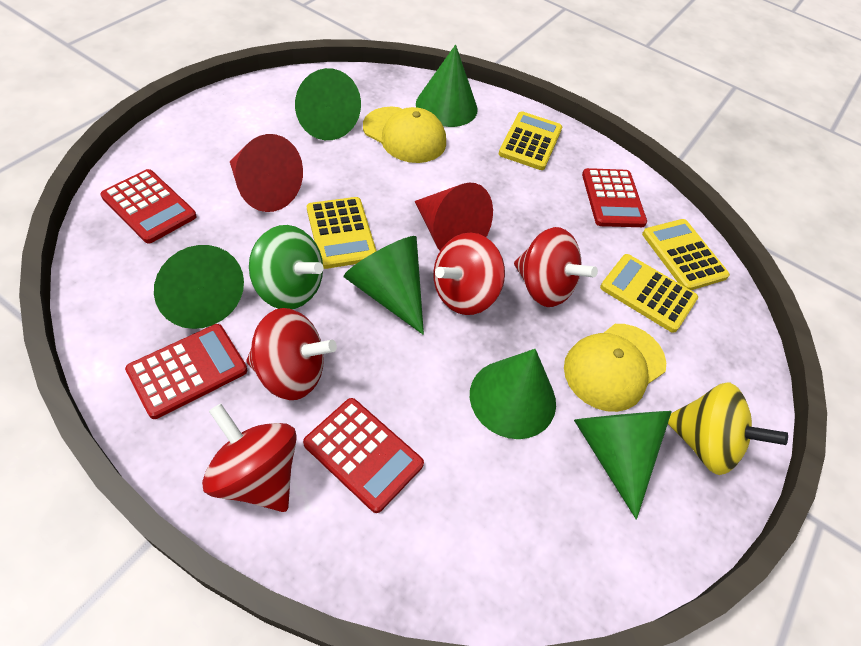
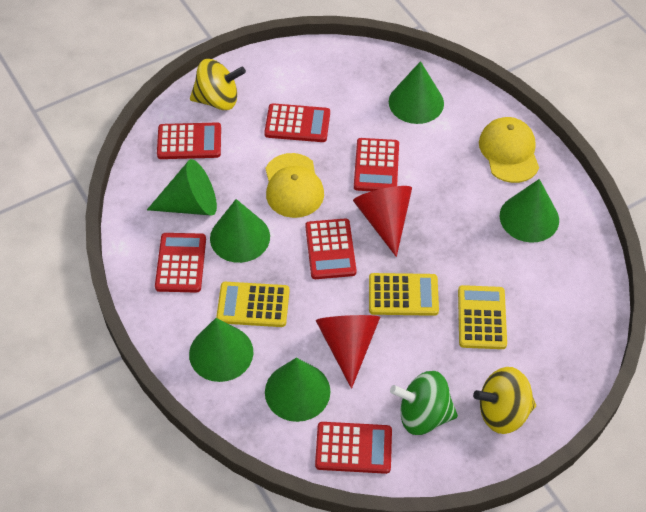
red calculator: 4 -> 6
red spinning top: 4 -> 0
yellow calculator: 4 -> 3
yellow spinning top: 1 -> 2

